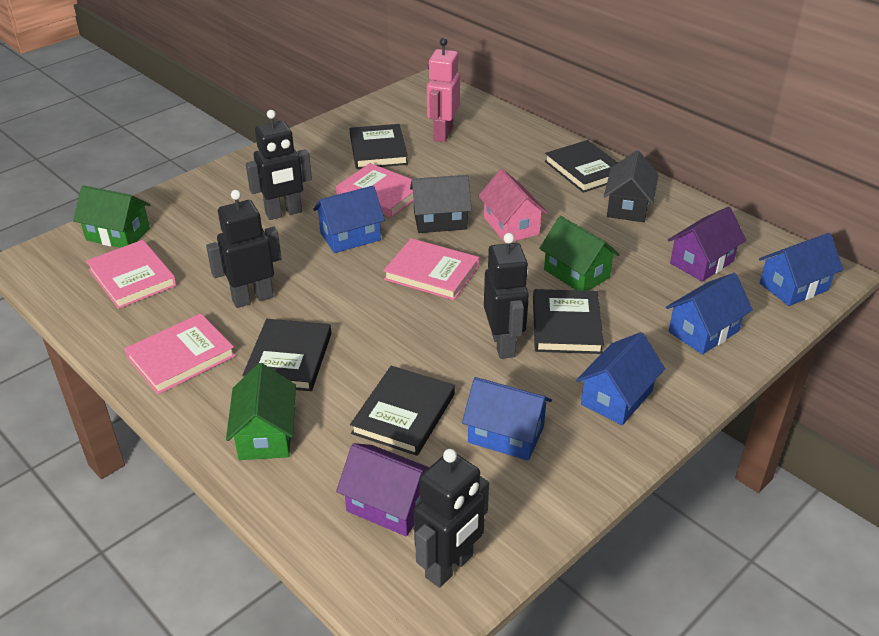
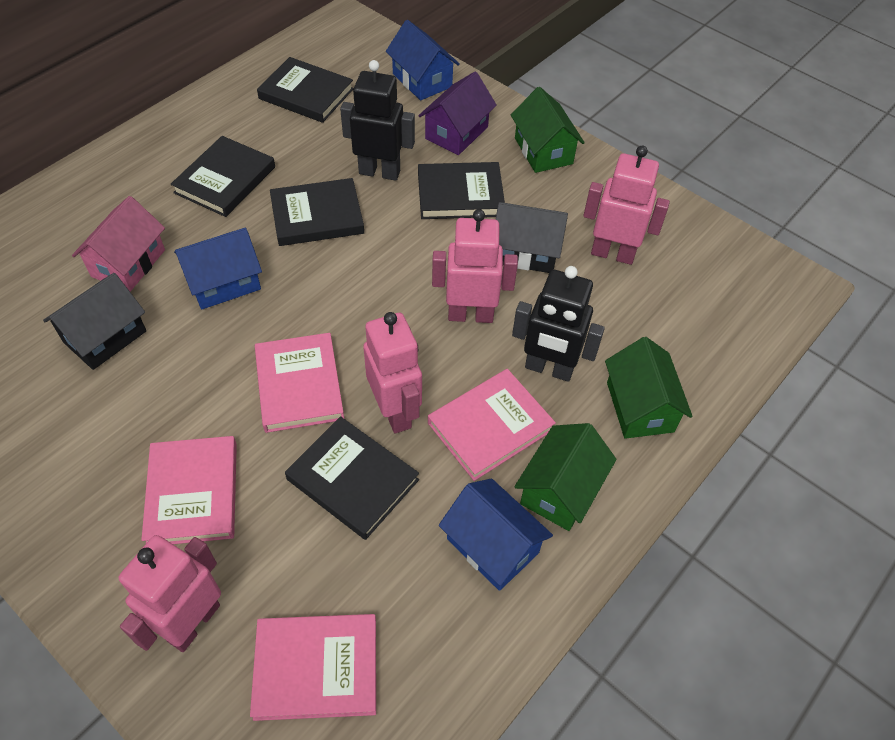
black robot: 4 -> 2
blue house: 5 -> 3
pink robot: 1 -> 4
purple house: 2 -> 1

